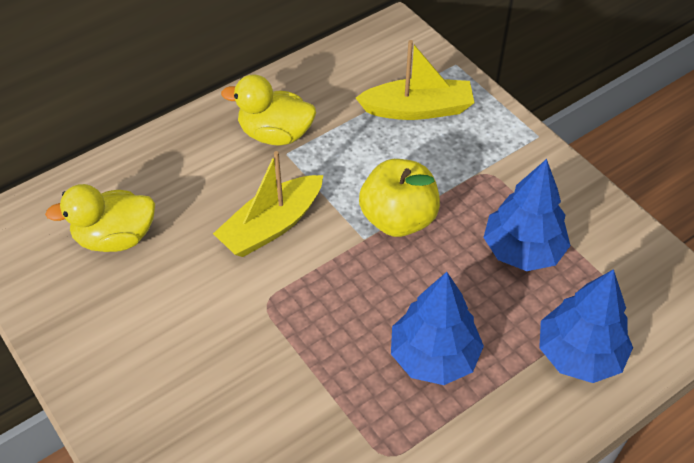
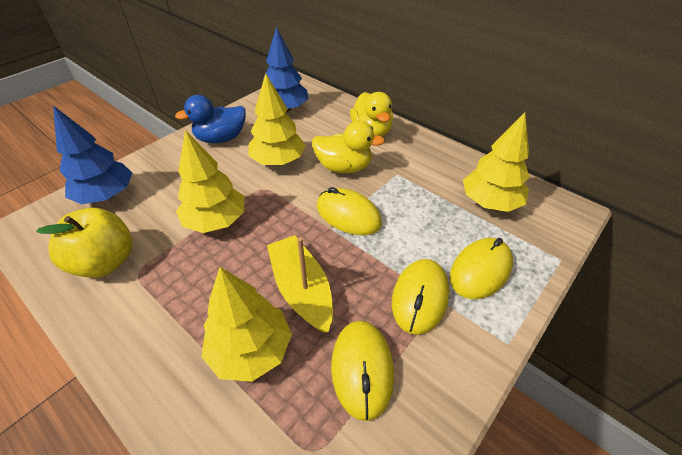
blue duck: 0 -> 1
blue tree: 3 -> 2
yellow boat: 2 -> 1
yellow mouse: 0 -> 4
yellow tree: 0 -> 4

